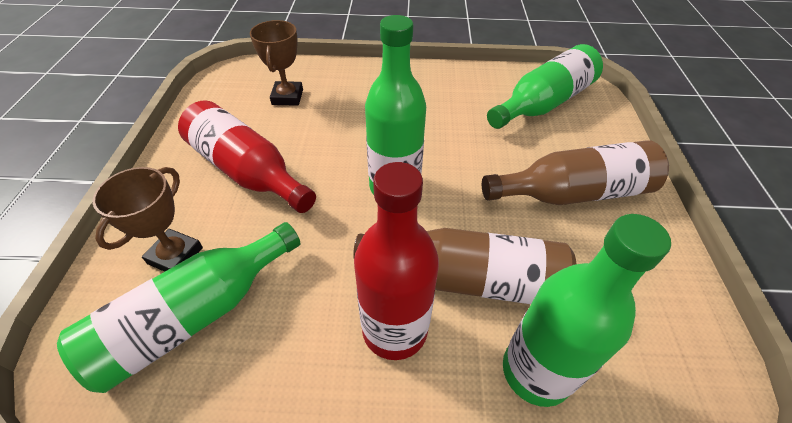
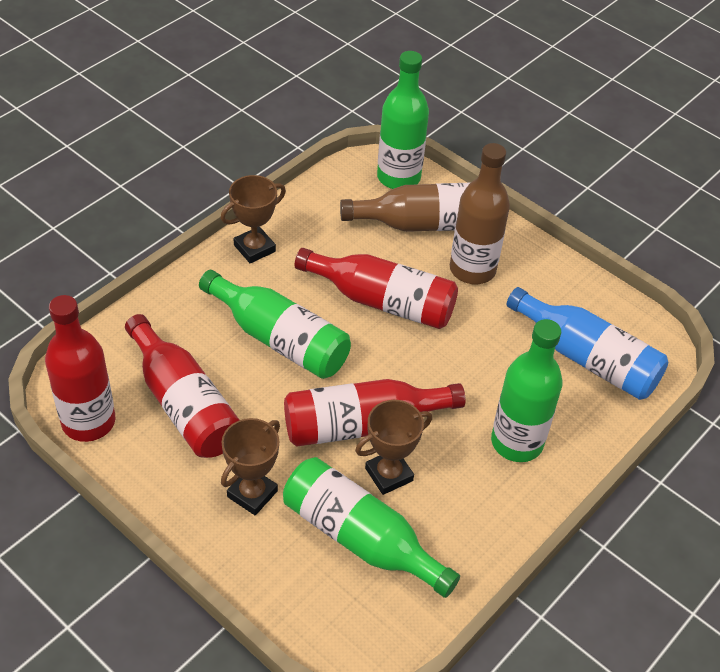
blue bottle: 0 -> 1
brown trophy: 2 -> 3
red bottle: 2 -> 4

